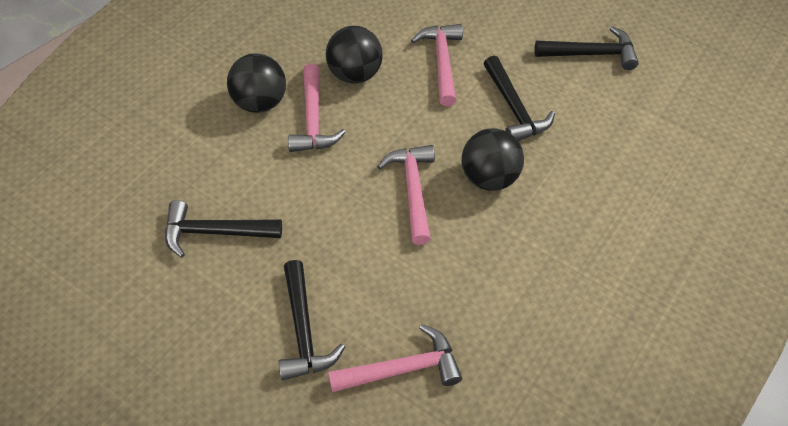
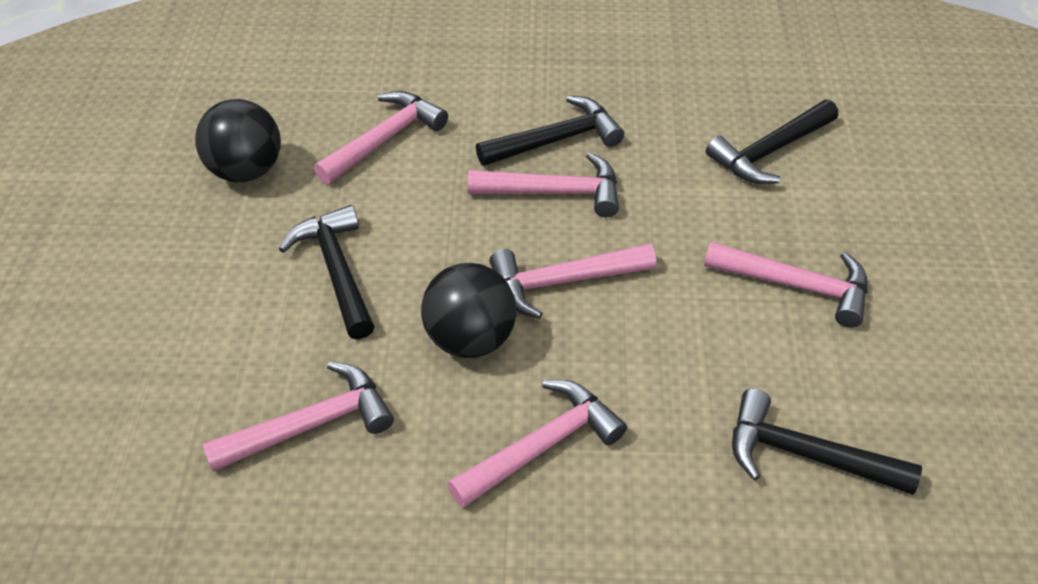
black ball: 3 -> 2
pink hammer: 4 -> 6

